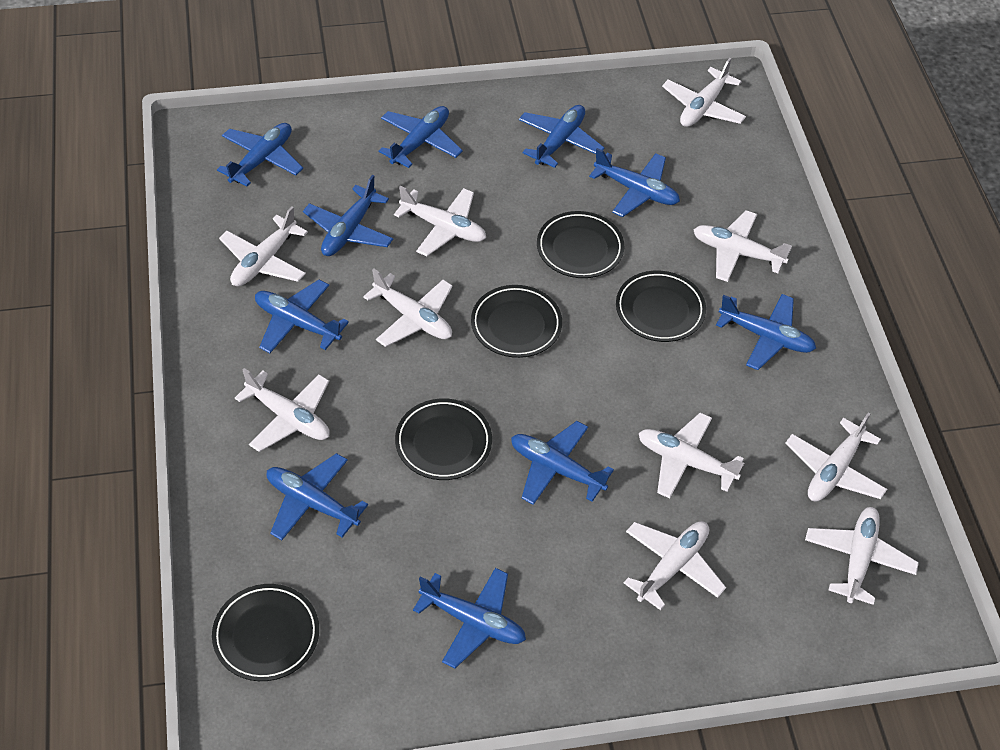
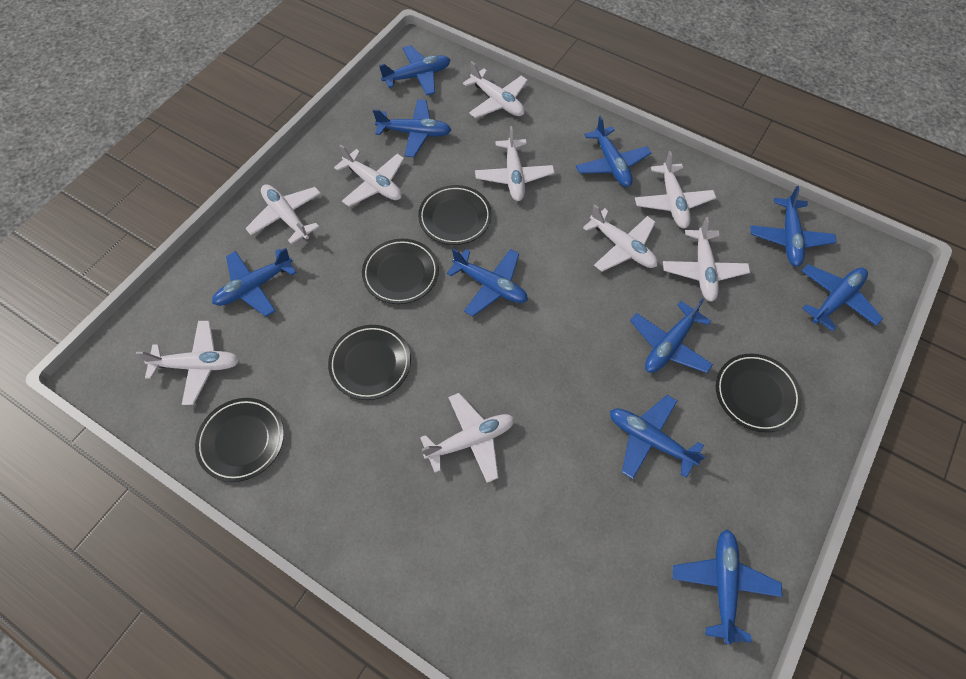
white plane: 10 -> 9

